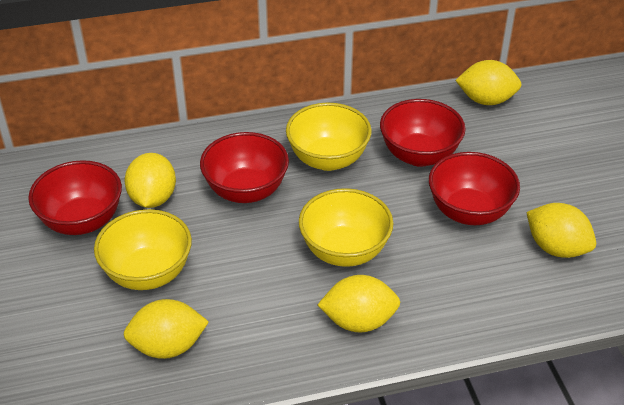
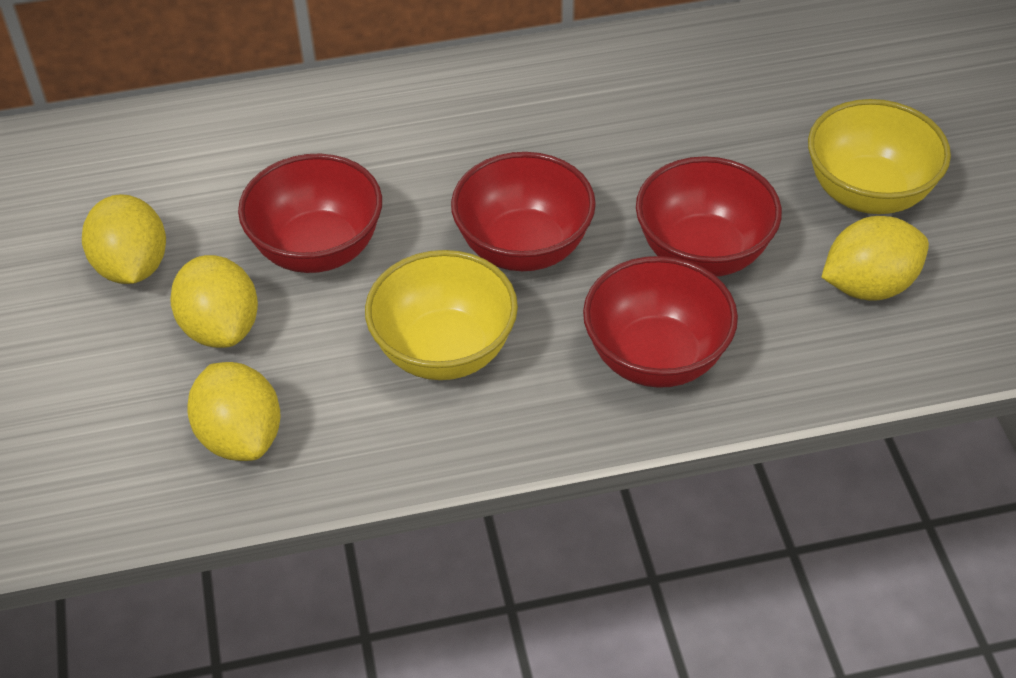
yellow bowl: 3 -> 2
yellow lemon: 5 -> 4

